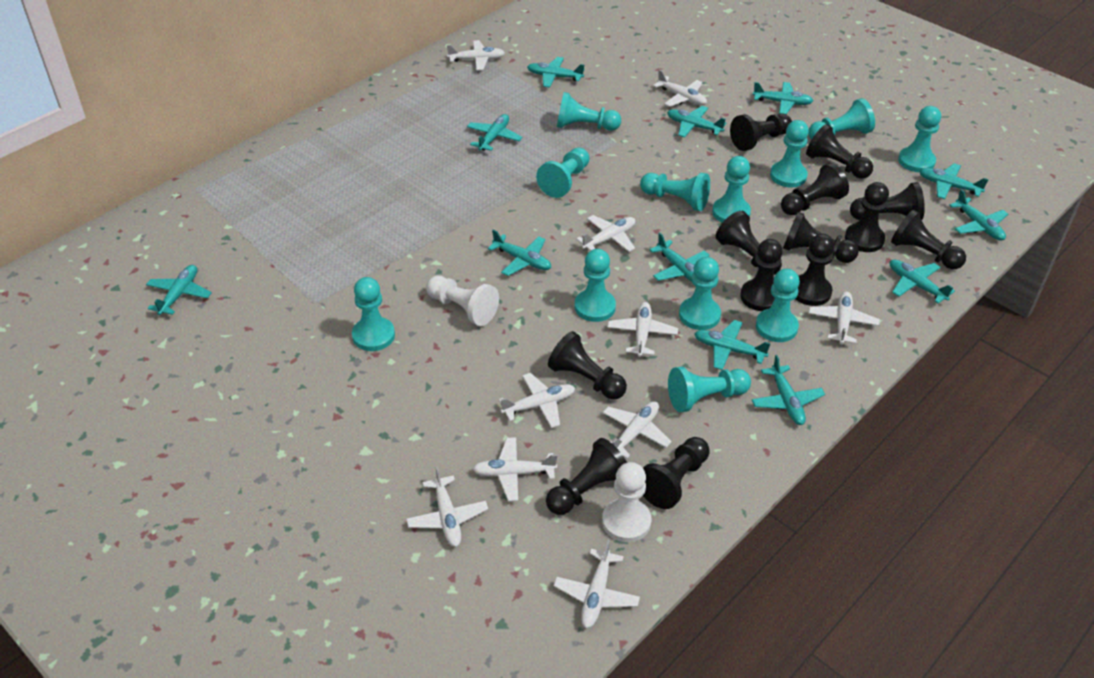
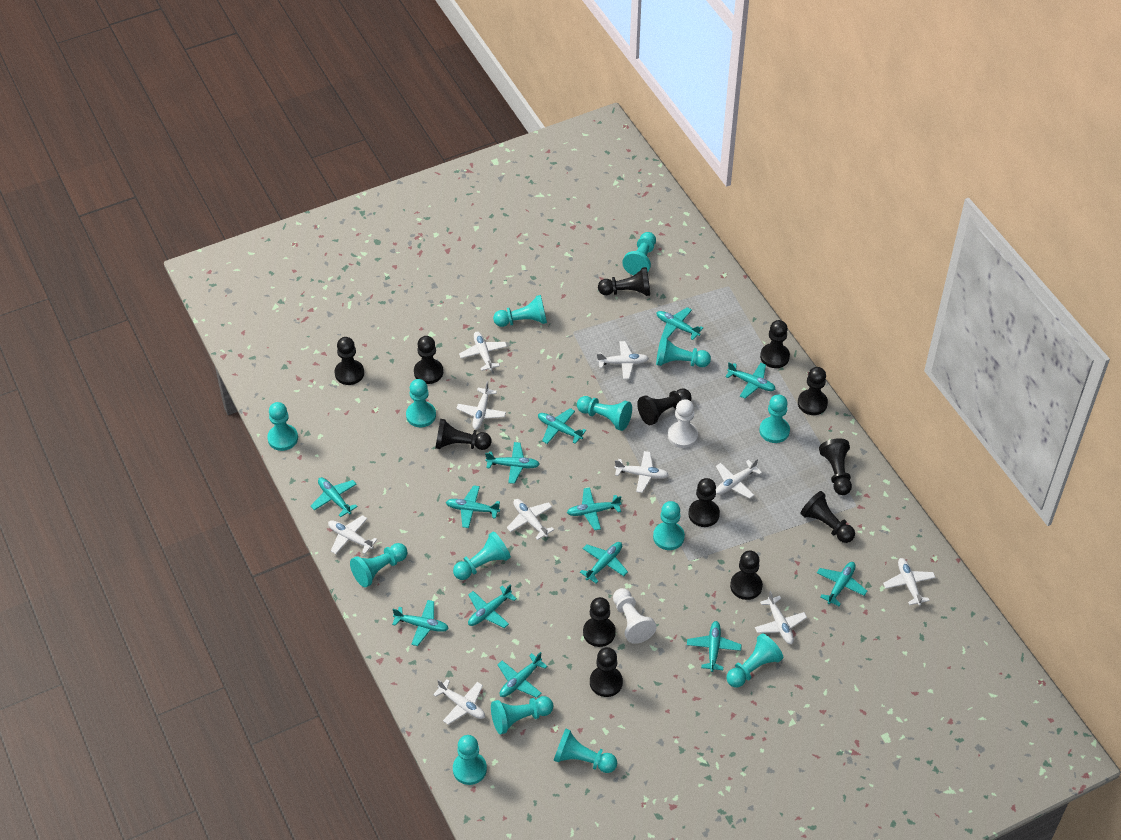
turquoise pawn: 12 -> 14
turquoise plane: 12 -> 13

